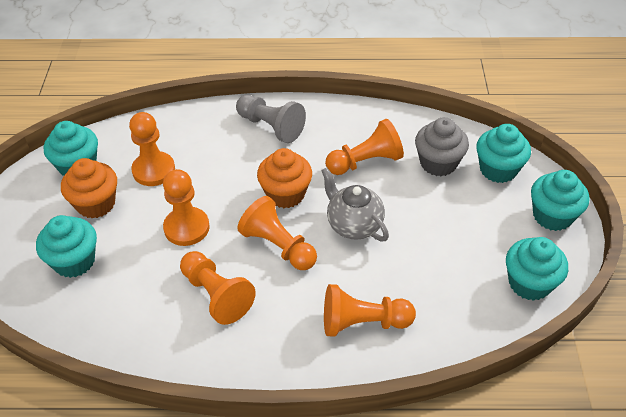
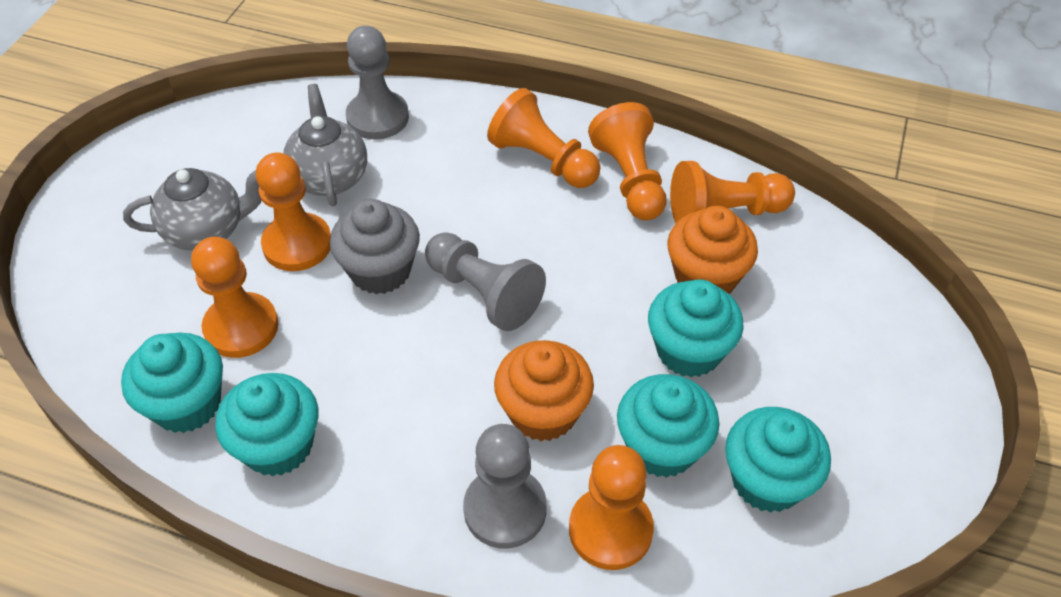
grey pawn: 1 -> 3
grey teapot: 1 -> 2

